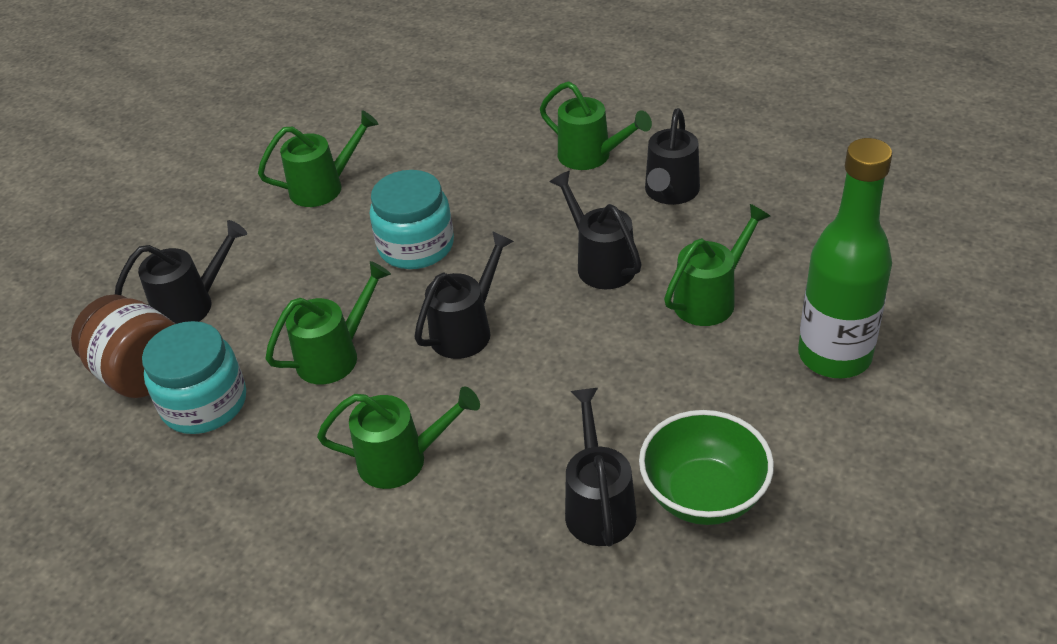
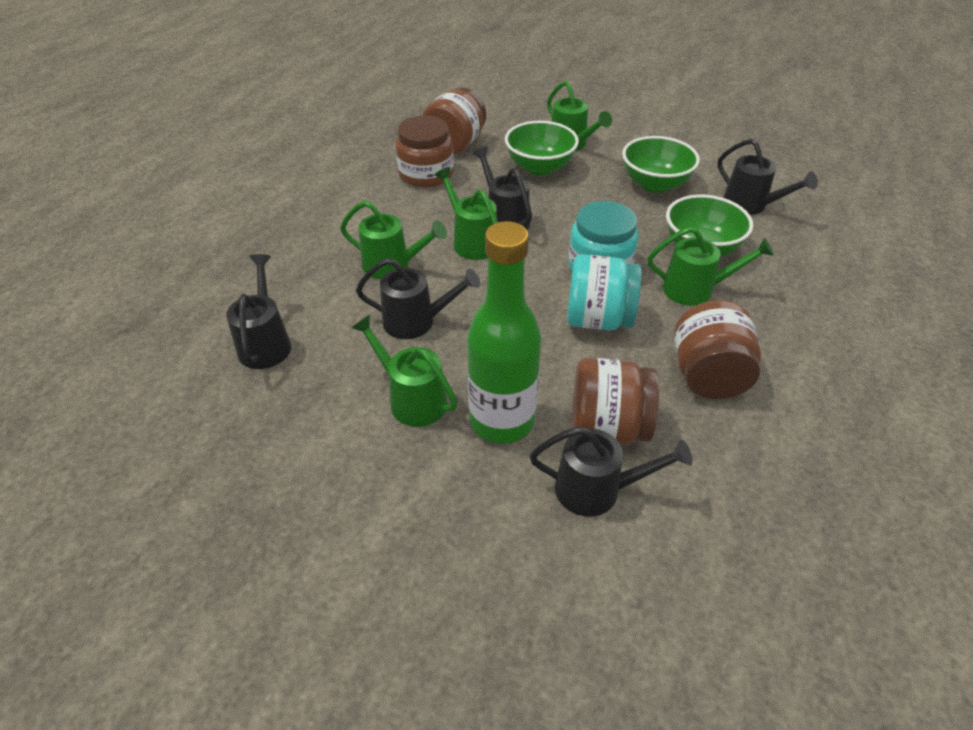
brown jar: 1 -> 4
green bowl: 1 -> 3

